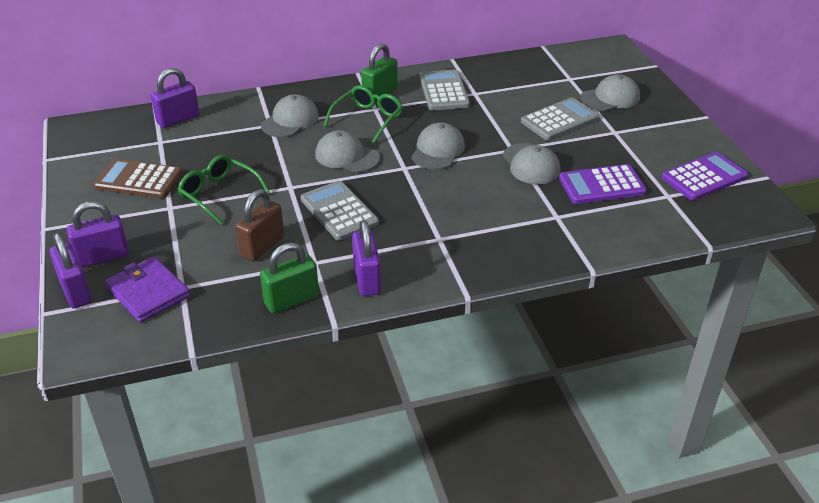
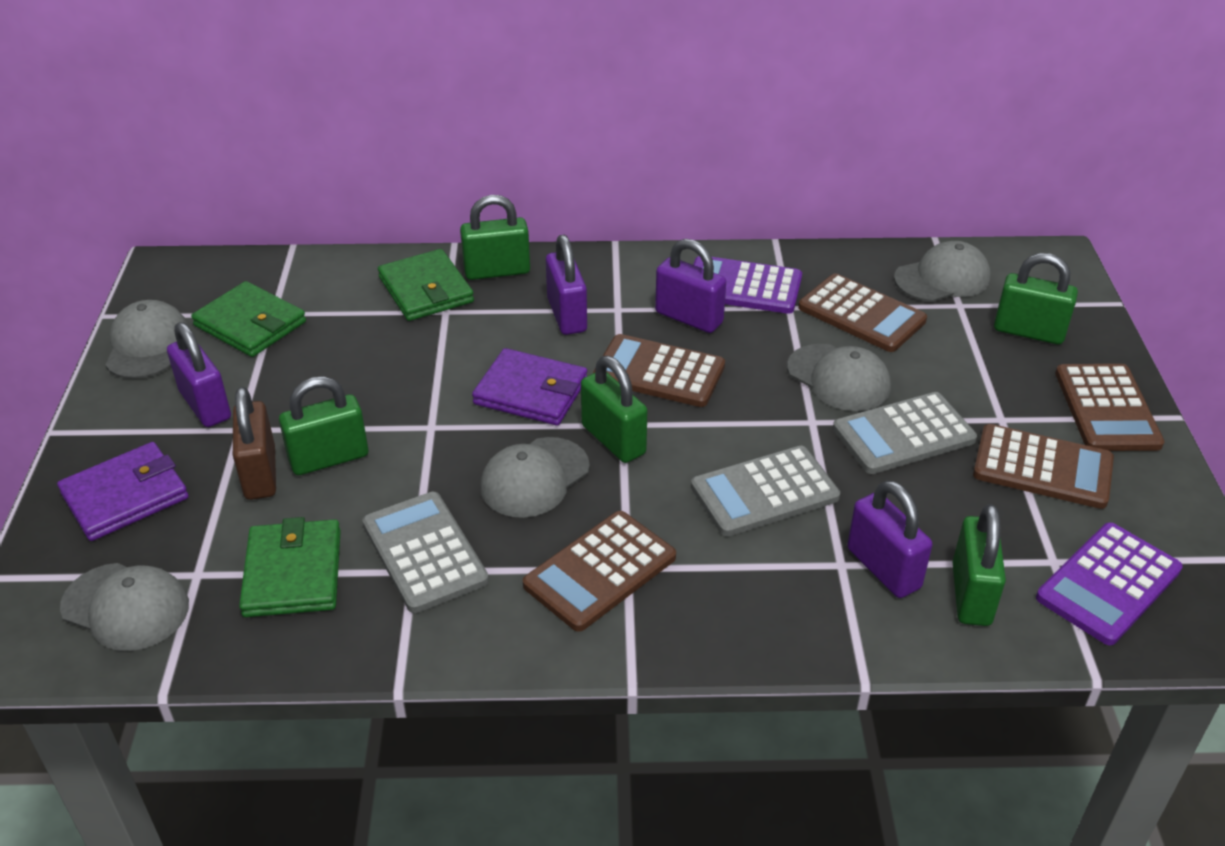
brown calculator: 1 -> 5
green glasses: 2 -> 0
green padlock: 2 -> 5
green wallet: 0 -> 3
purple wallet: 1 -> 2

